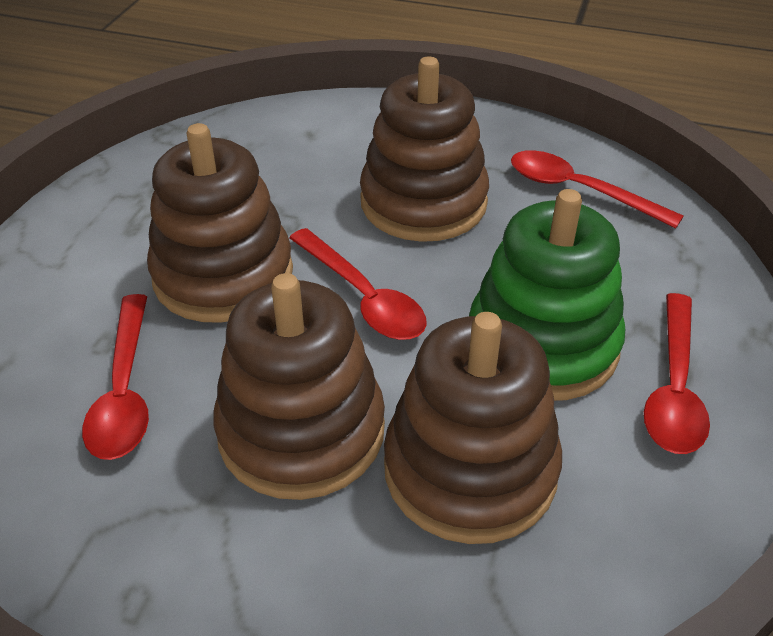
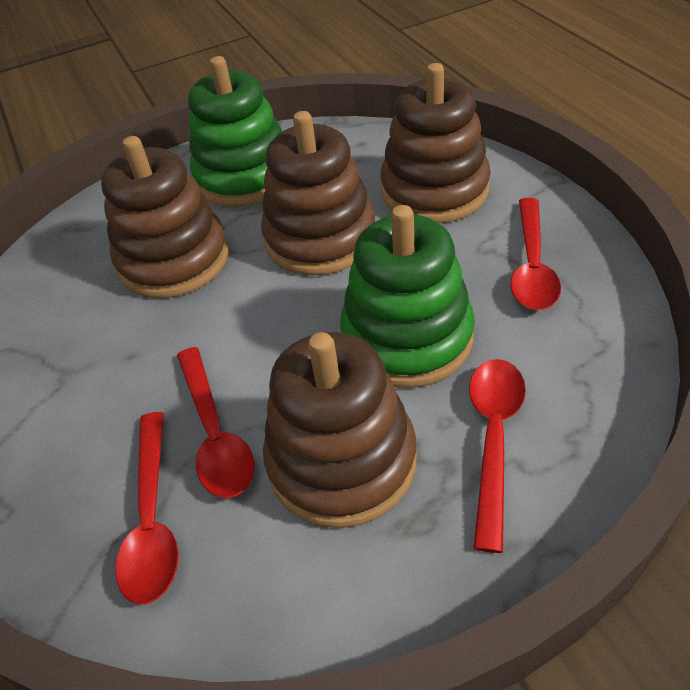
green stacking toy: 1 -> 2

